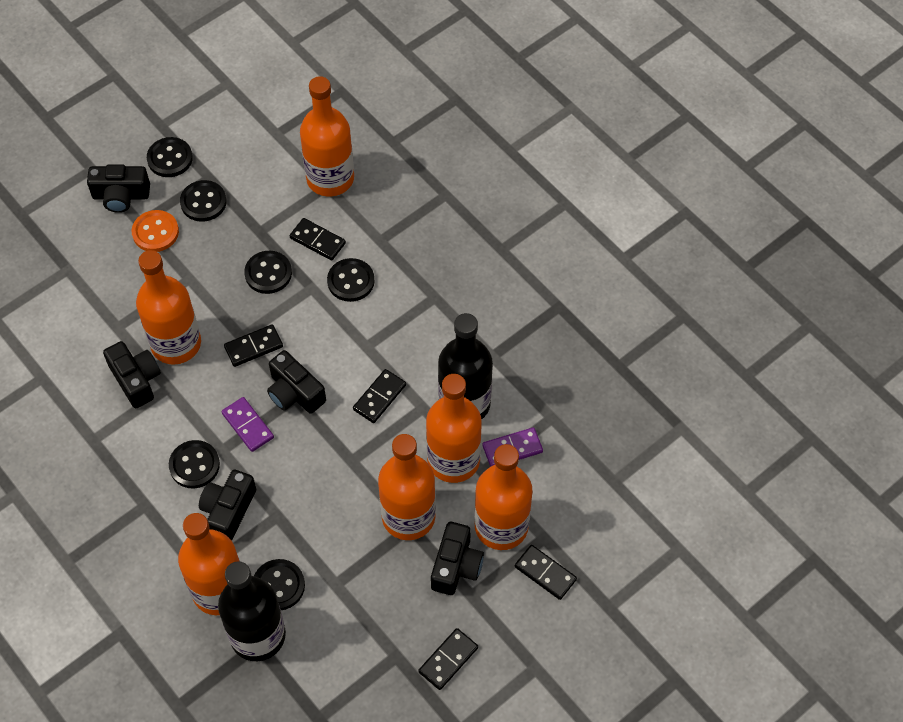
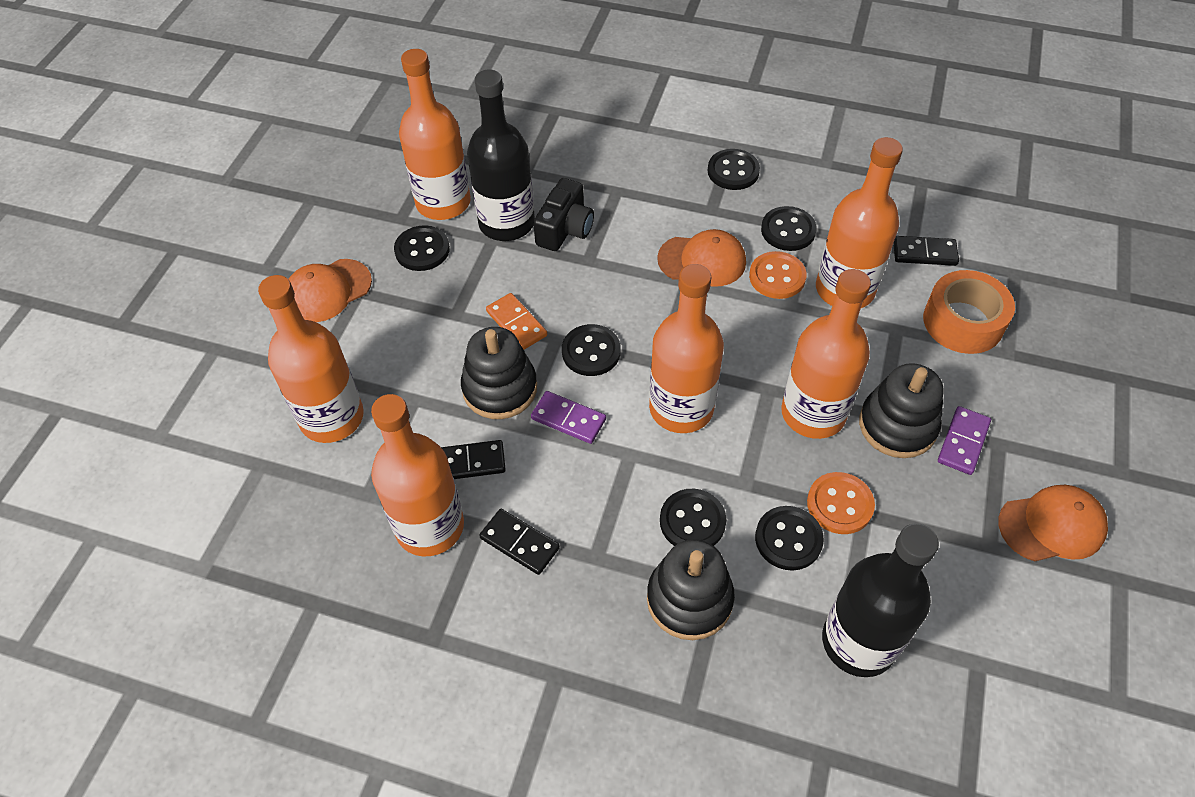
black camera: 5 -> 1
black domino: 5 -> 3
black stacking toy: 0 -> 3
orange button: 1 -> 2
orange cap: 0 -> 3
orange domino: 0 -> 1
orange tape: 0 -> 1

